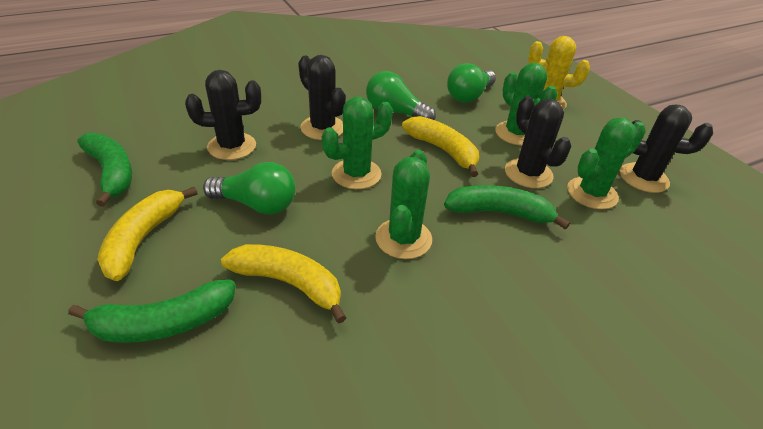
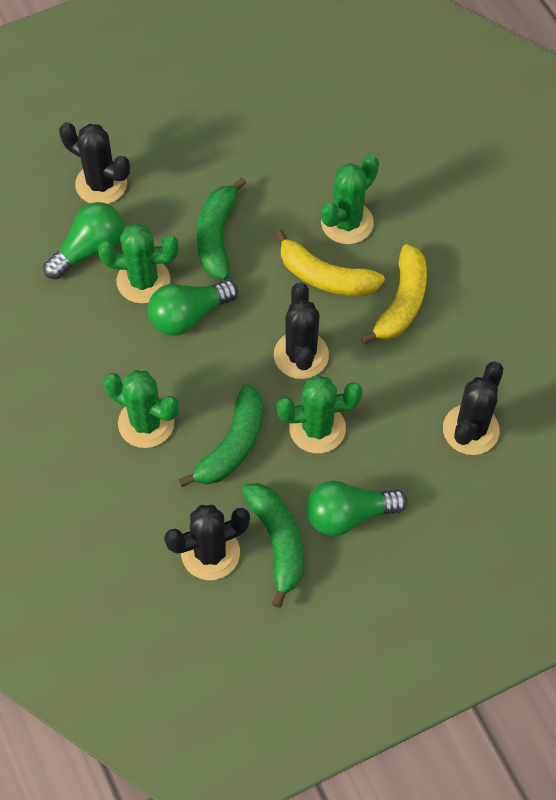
yellow banana: 3 -> 2
yellow cactus: 1 -> 0

